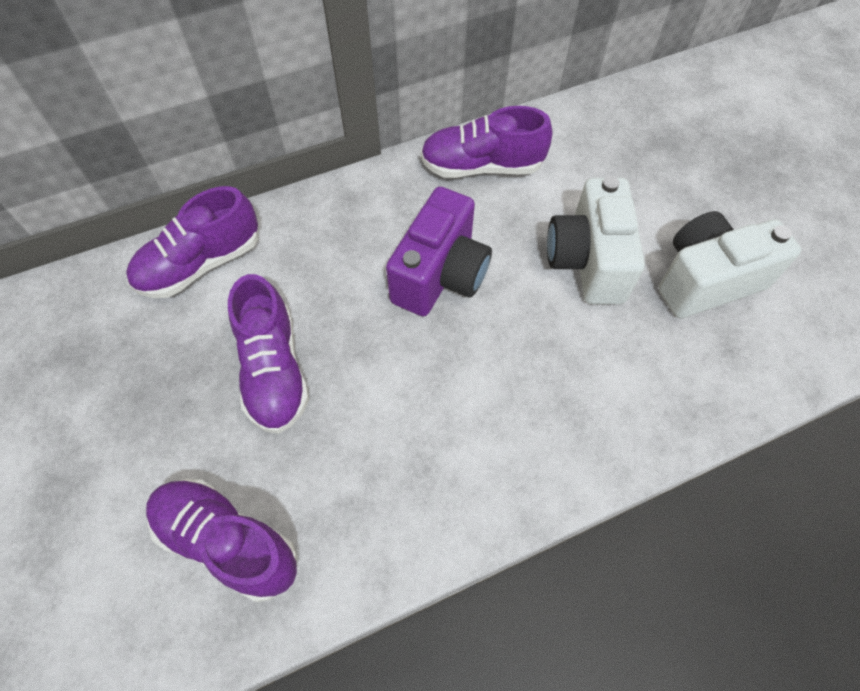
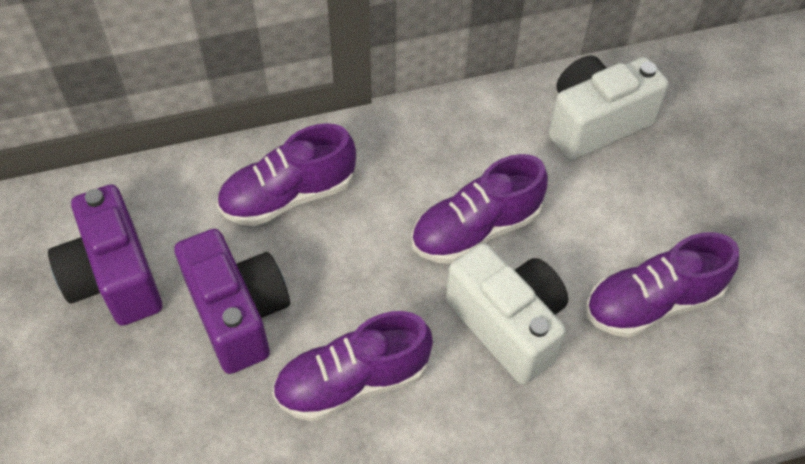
purple camera: 1 -> 2

